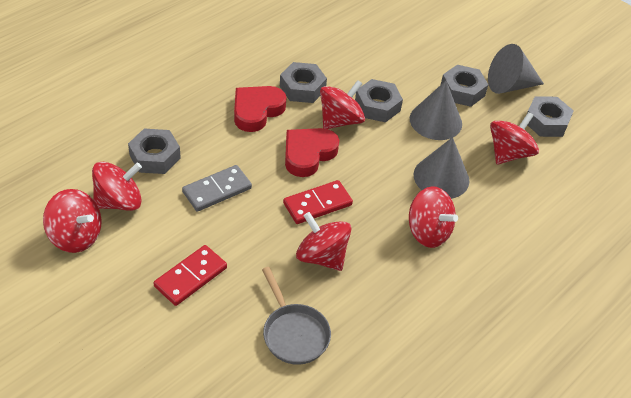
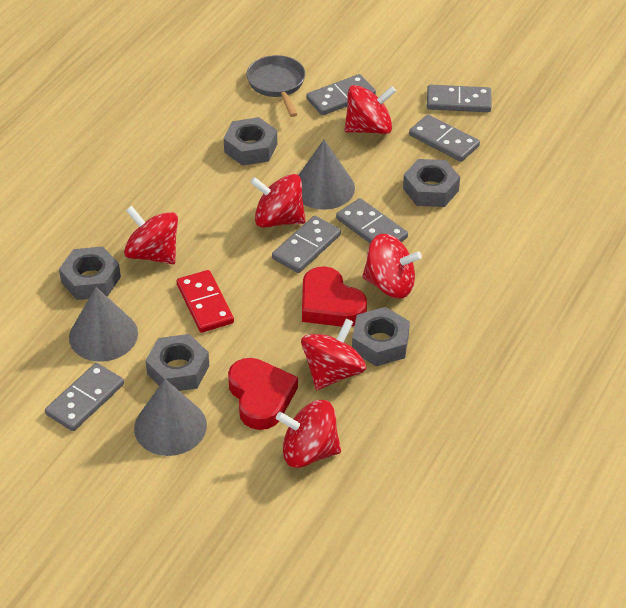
grey domino: 1 -> 6
red domino: 2 -> 1

